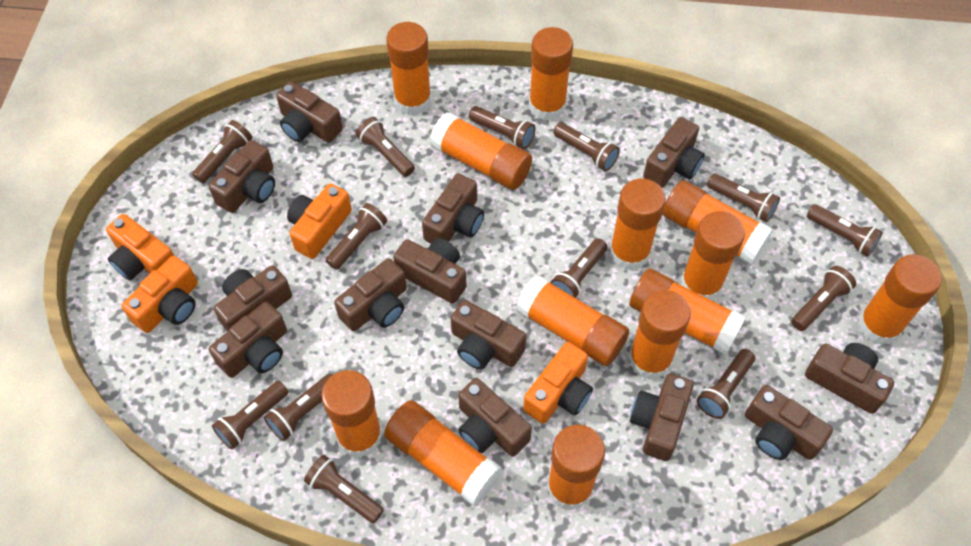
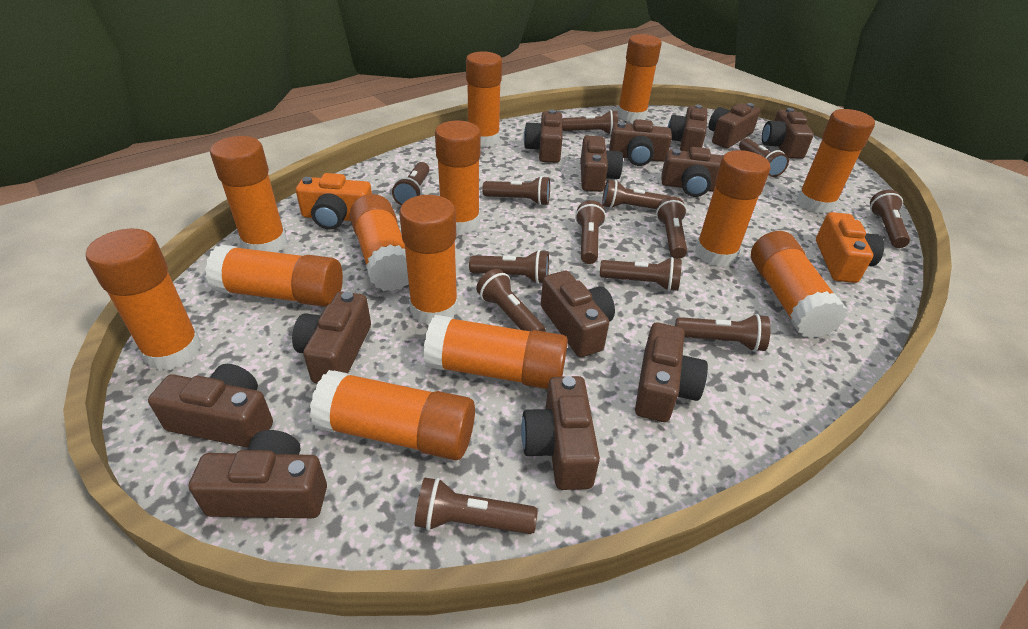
orange camera: 4 -> 2

